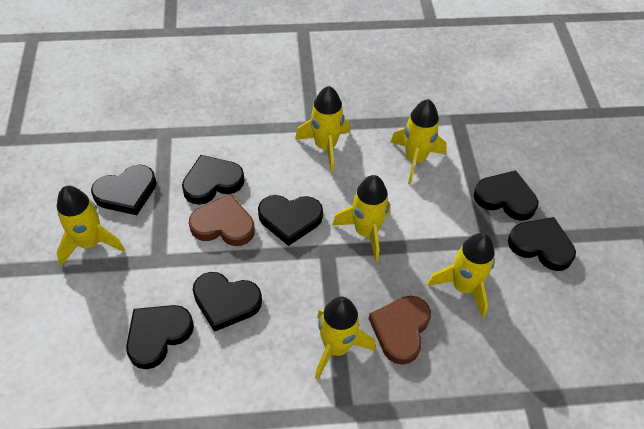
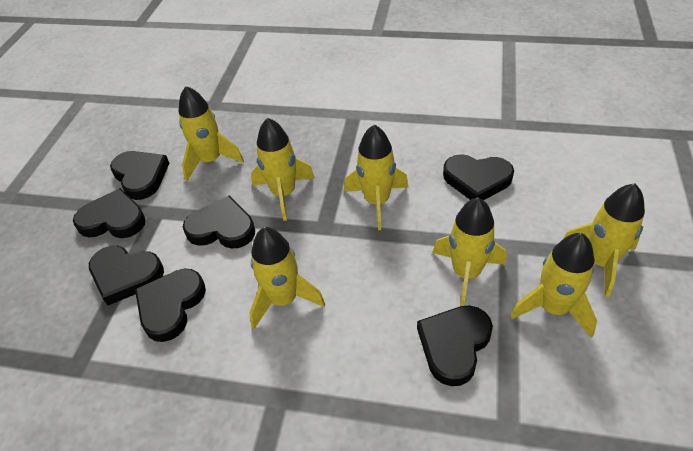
brown heart: 2 -> 0
yellow rocket: 6 -> 7

